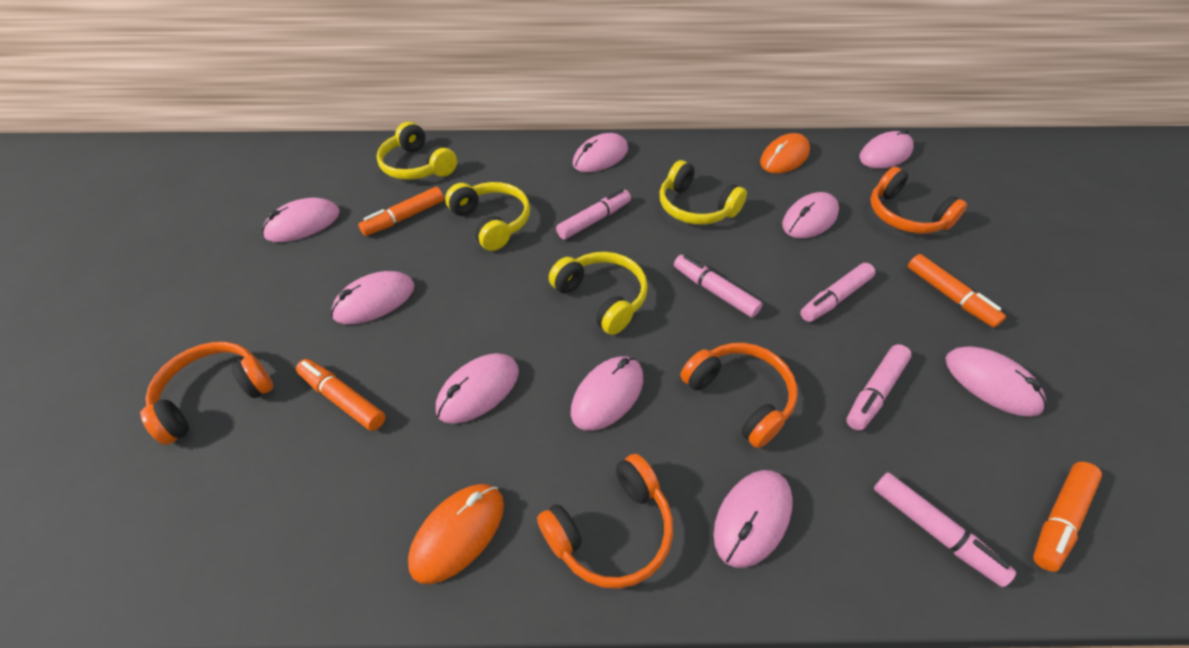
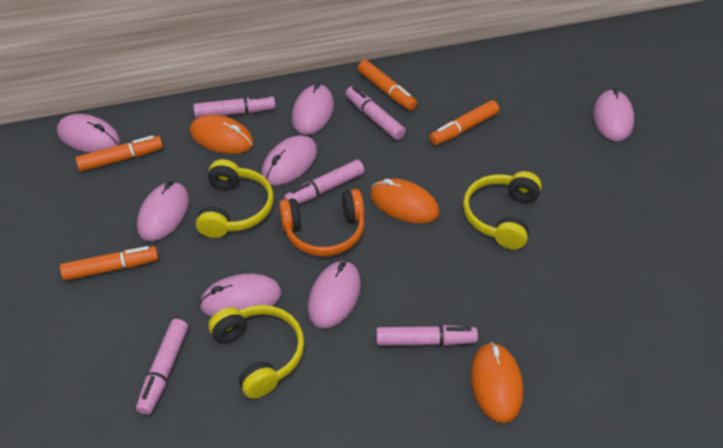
orange headphones: 4 -> 1
orange mouse: 2 -> 3
pink mouse: 9 -> 7
yellow headphones: 4 -> 3

